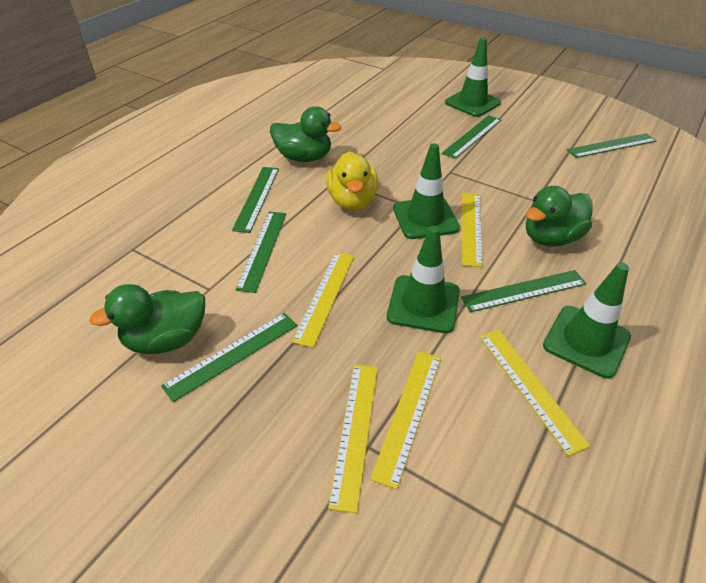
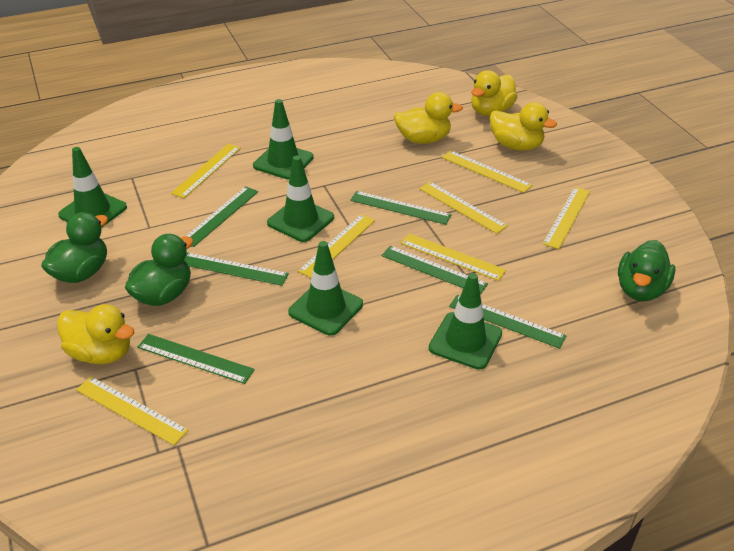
green traffic cone: 4 -> 5
yellow duck: 1 -> 4
yellow ruler: 5 -> 7

